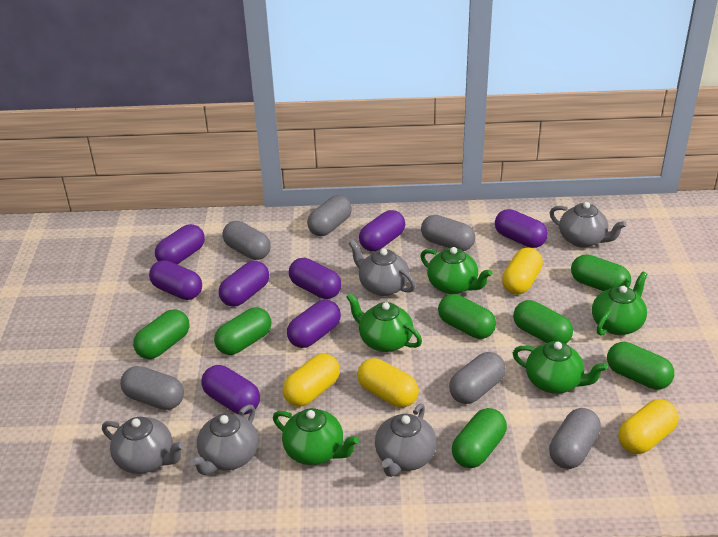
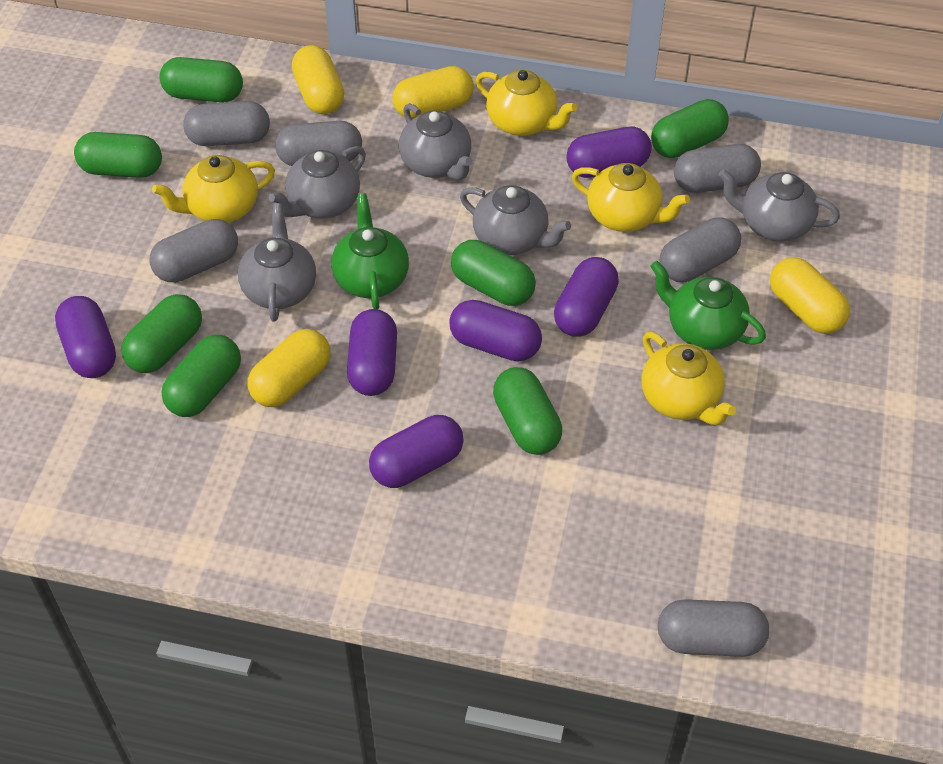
green teapot: 5 -> 2
purple capsule: 8 -> 6
yellow teapot: 0 -> 4

